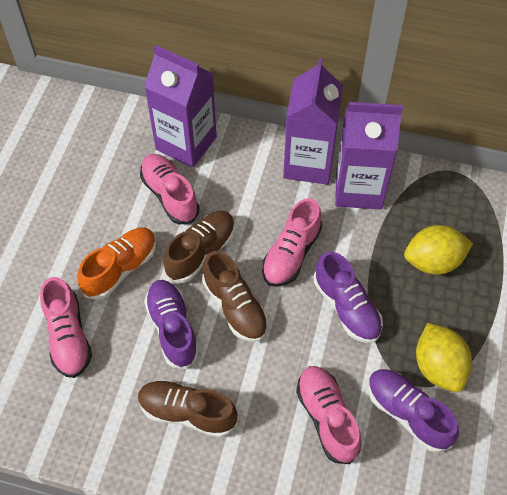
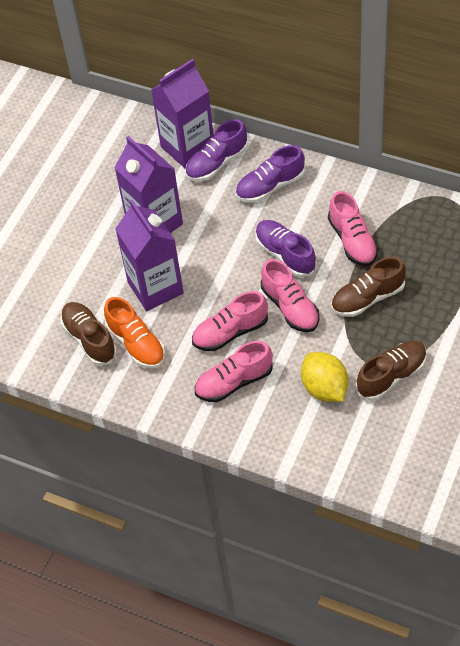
yellow lemon: 2 -> 1

